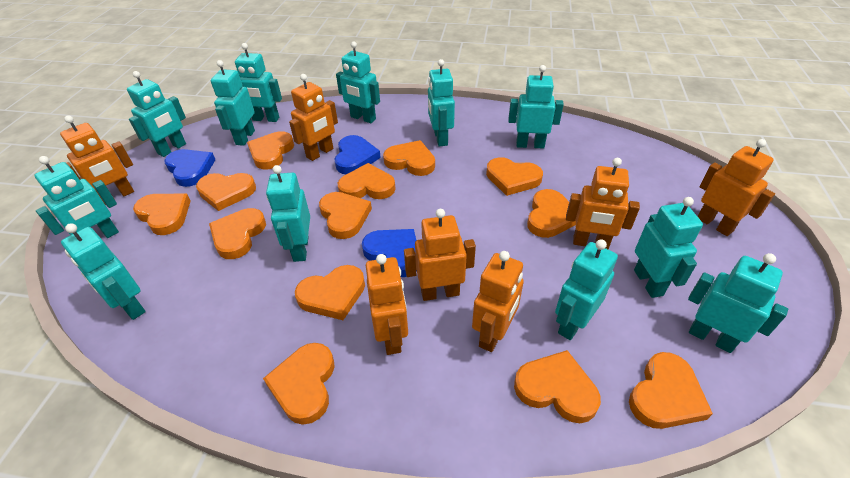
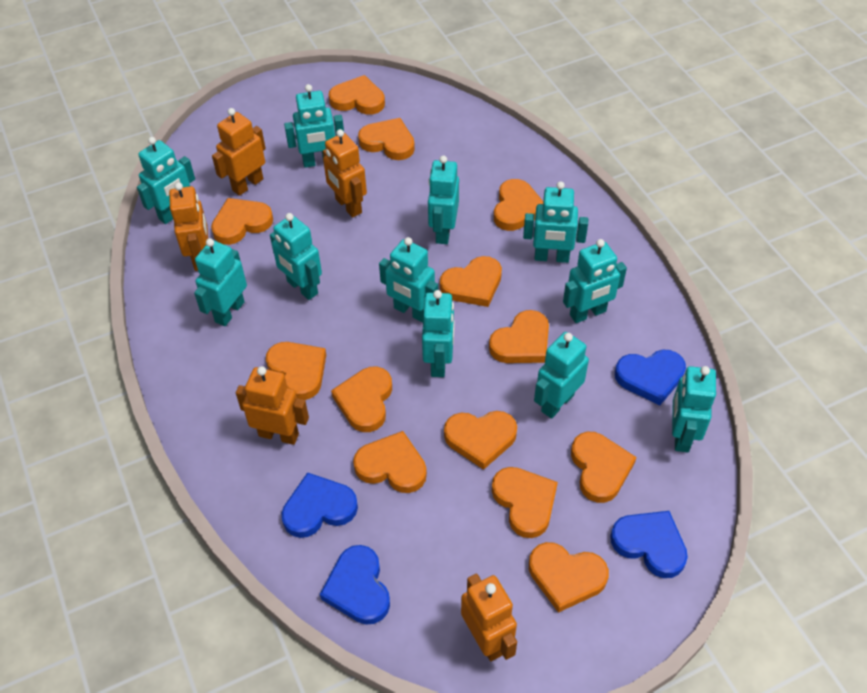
blue heart: 3 -> 4
orange robot: 7 -> 5
turquoise robot: 12 -> 11

